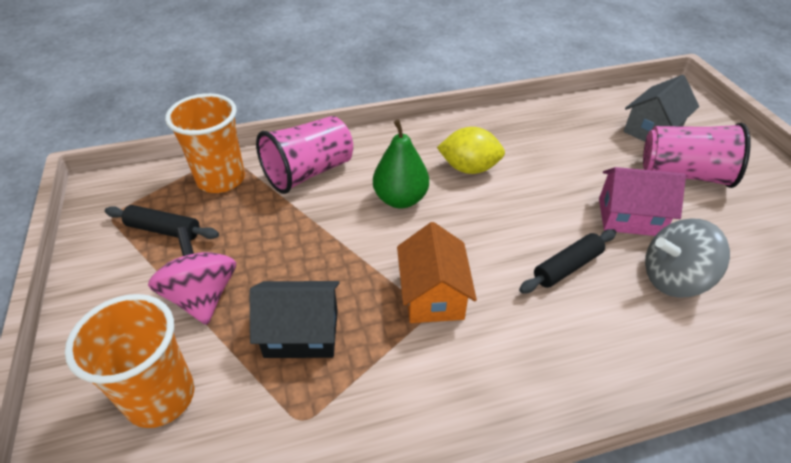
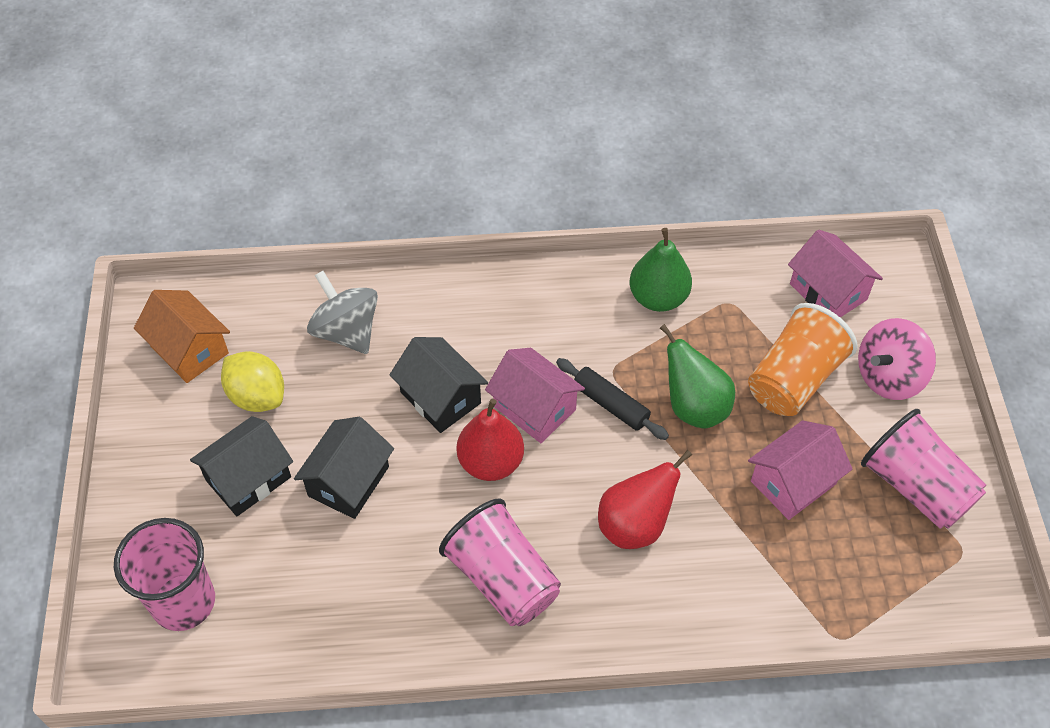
black house: 1 -> 3
black rolling pin: 2 -> 1
green pear: 1 -> 2
grey house: 1 -> 0
orange cup: 2 -> 1
pink cup: 2 -> 3
pink house: 1 -> 3
red pear: 0 -> 2

